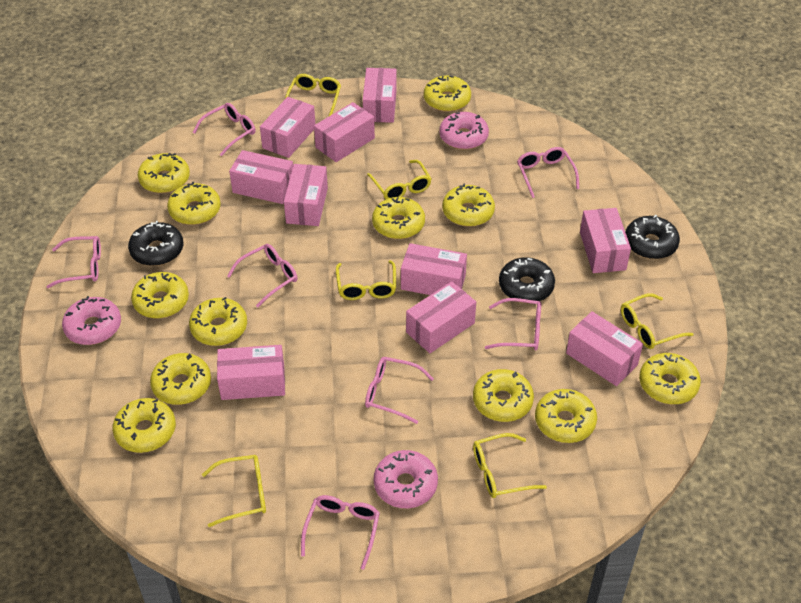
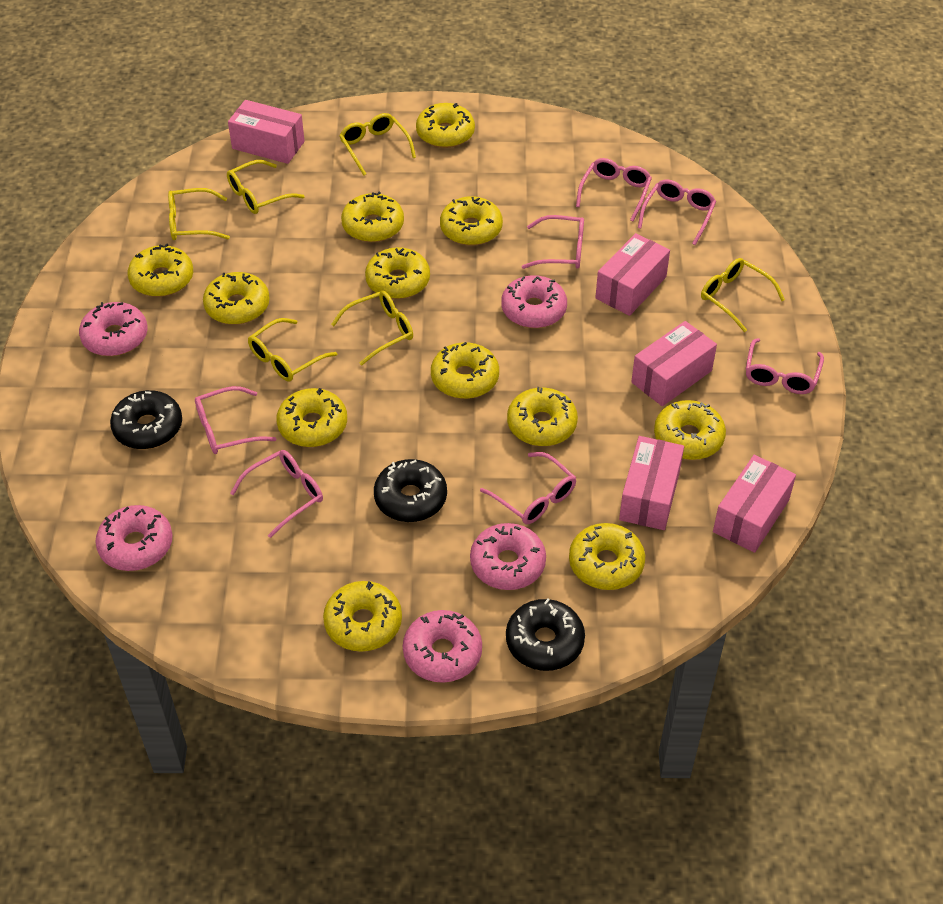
pink box: 10 -> 5
pink donut: 3 -> 5

